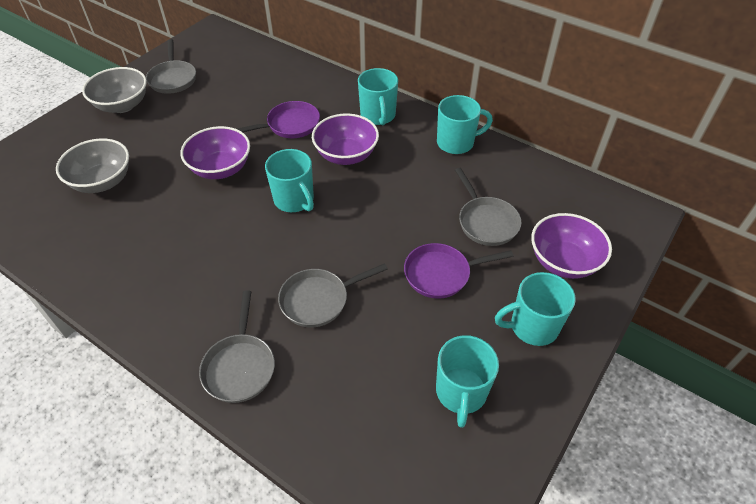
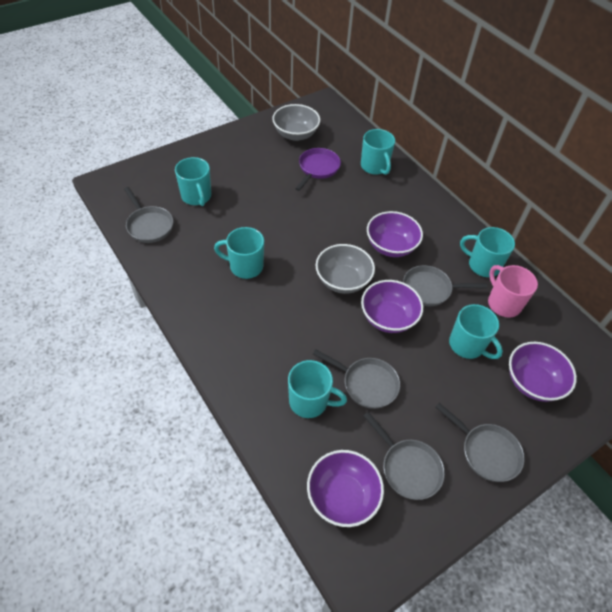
grey pan: 4 -> 5
pink mug: 0 -> 1
purple bowl: 3 -> 4
purple pan: 2 -> 1
turquoise mug: 5 -> 6

